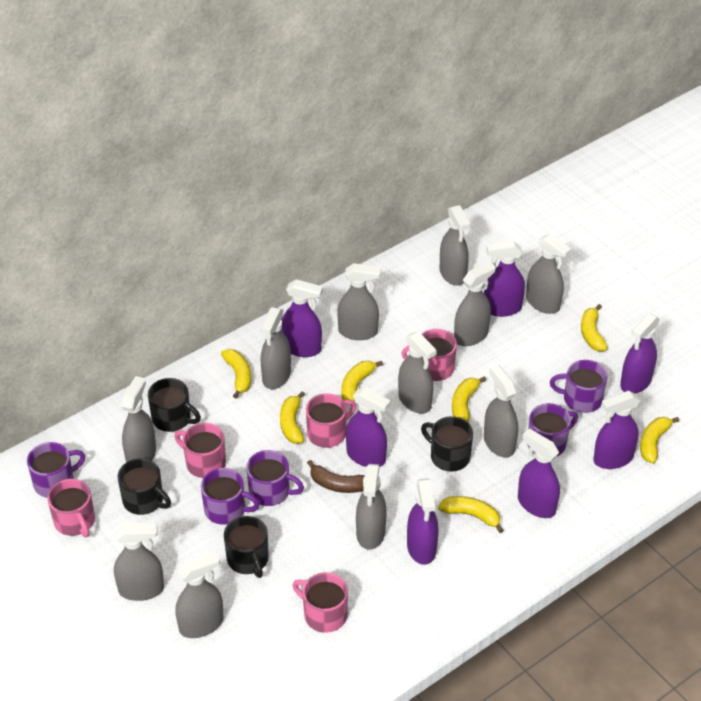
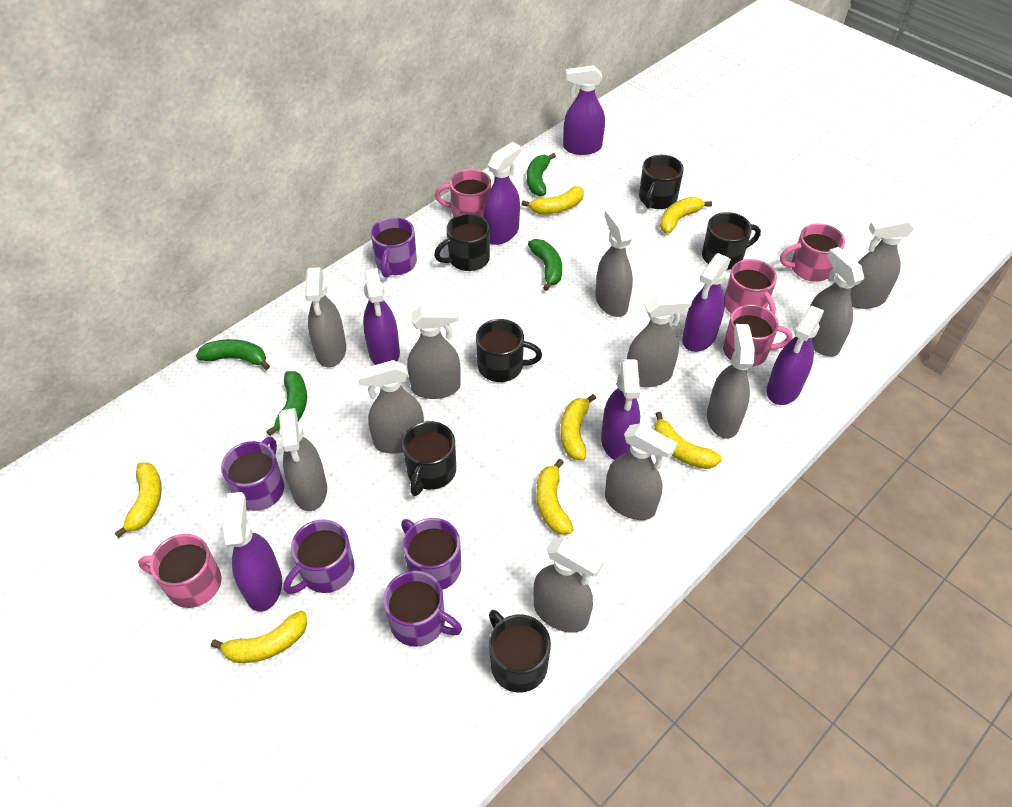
black mug: 4 -> 6
brown banana: 1 -> 0
green banana: 0 -> 4

